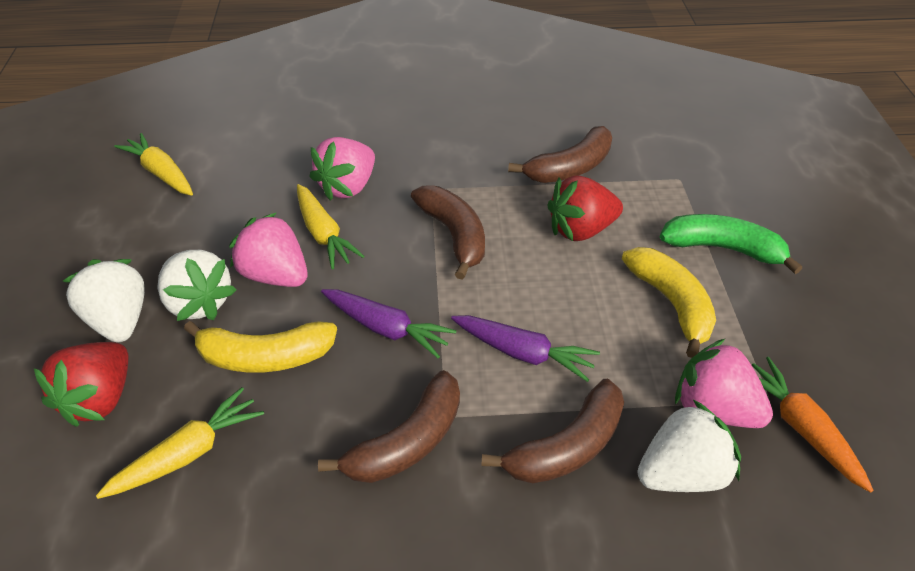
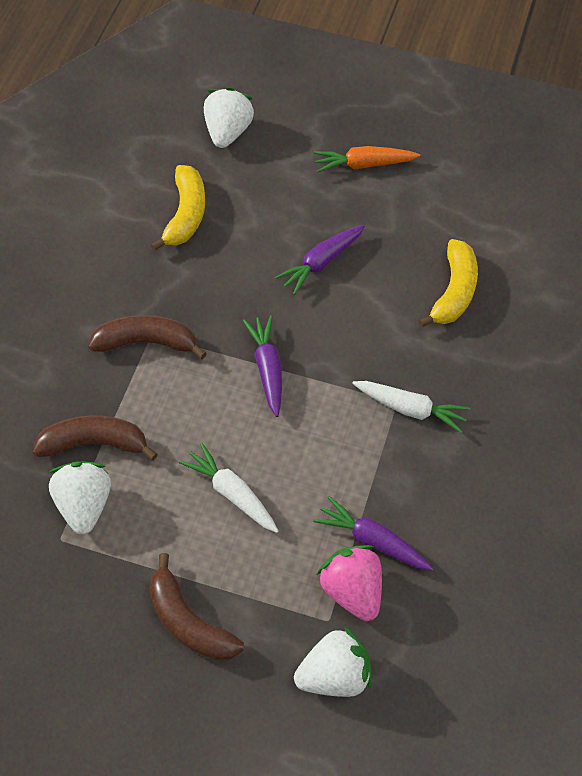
brown banana: 4 -> 3
green banana: 1 -> 0
pink strawberry: 3 -> 1
purple carrot: 2 -> 3
red strawberry: 2 -> 0
white carrot: 0 -> 2
yellow carrot: 3 -> 0

